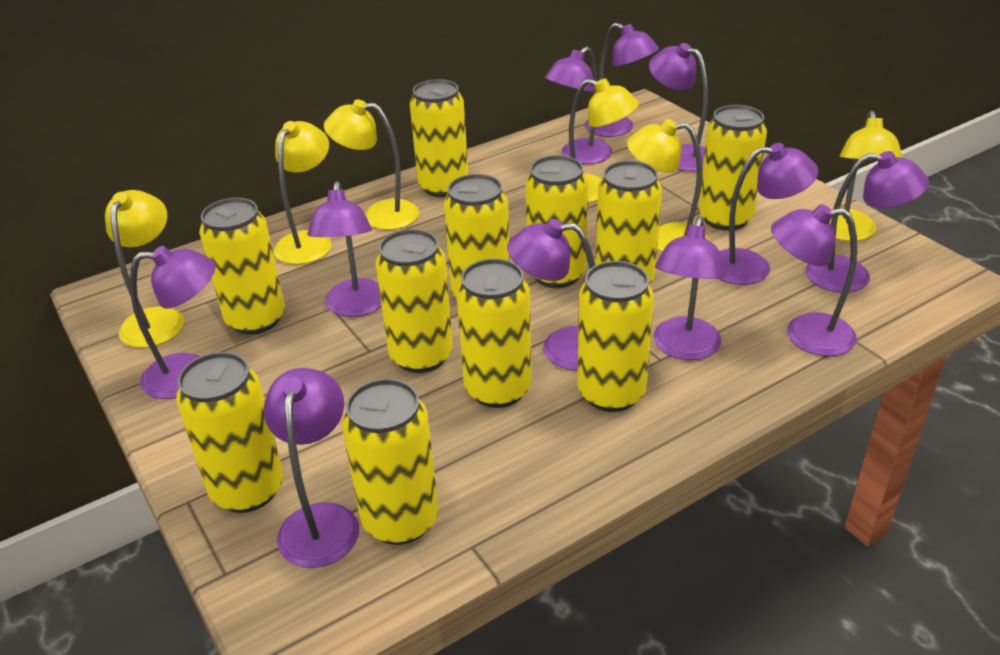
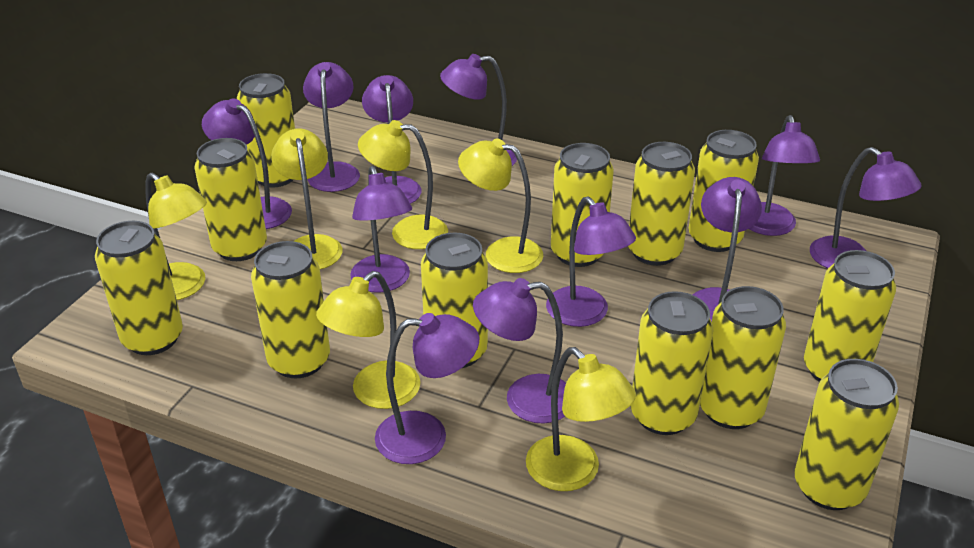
yellow can: 11 -> 12

